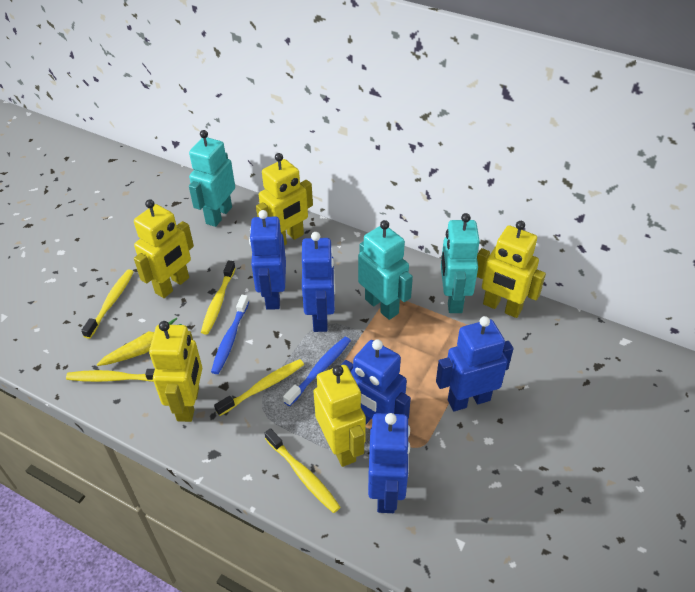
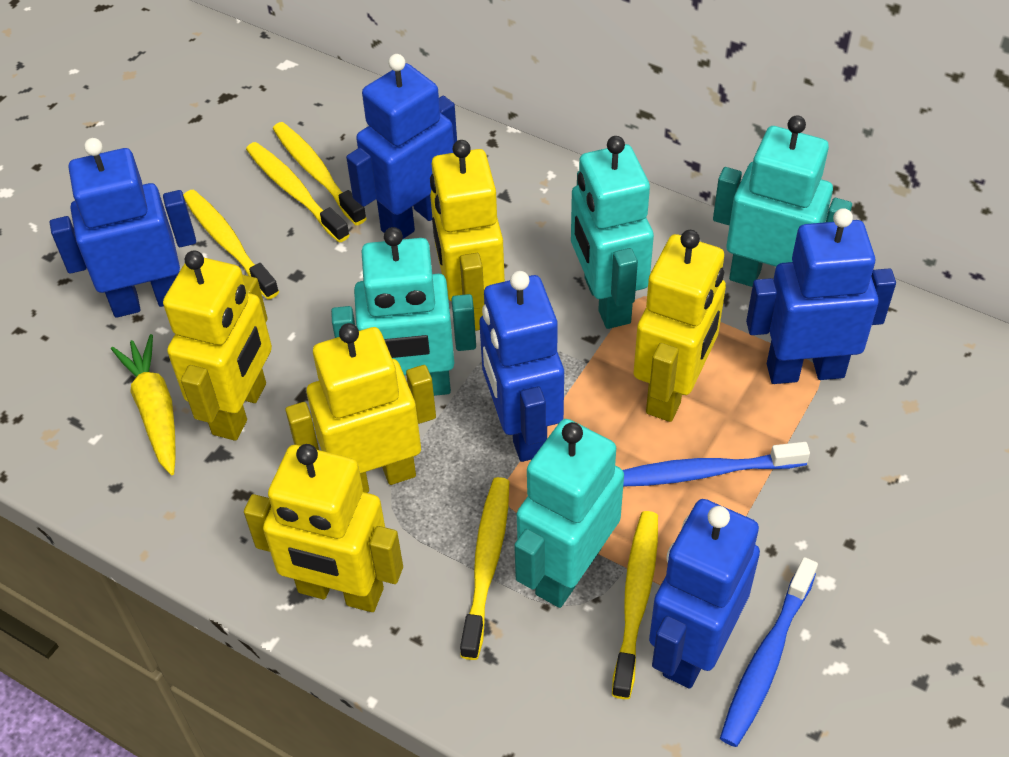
turquoise robot: 3 -> 4

